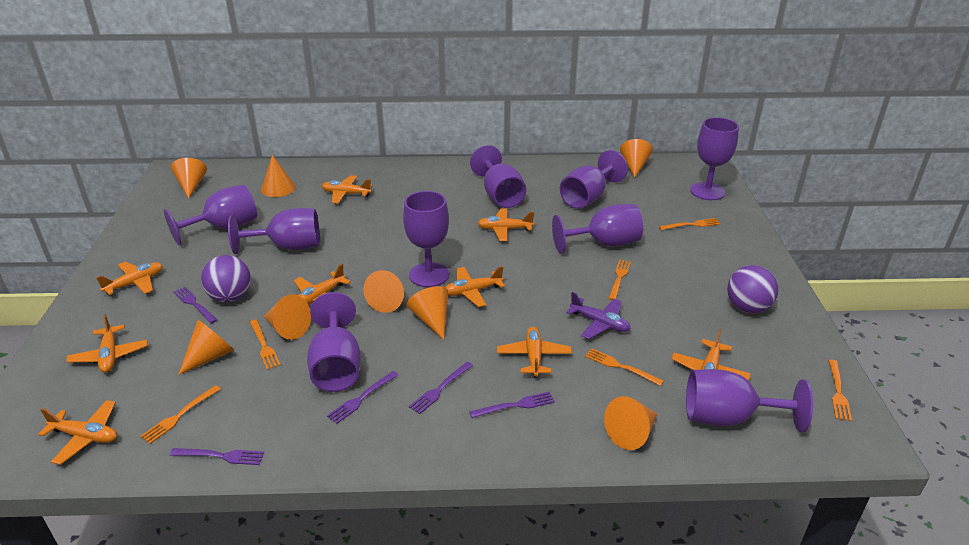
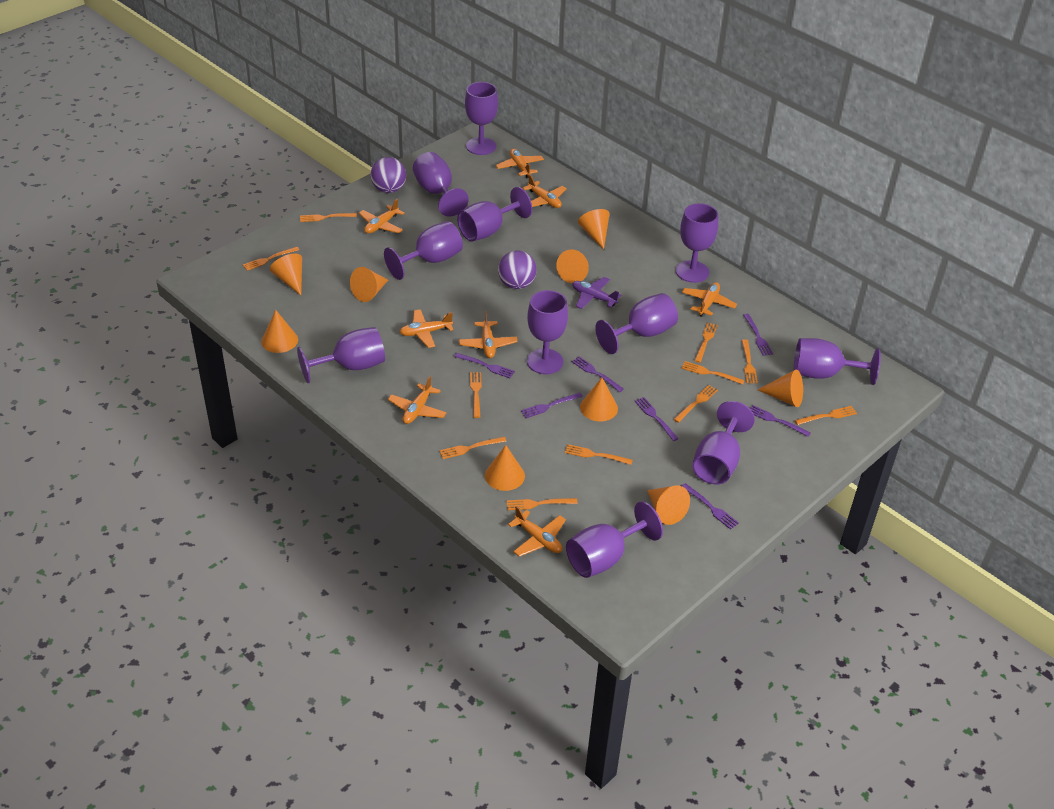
orange cone: 8 -> 9
orange fork: 6 -> 11
orange plane: 9 -> 8
purple fork: 5 -> 7
purple goblet: 9 -> 11

